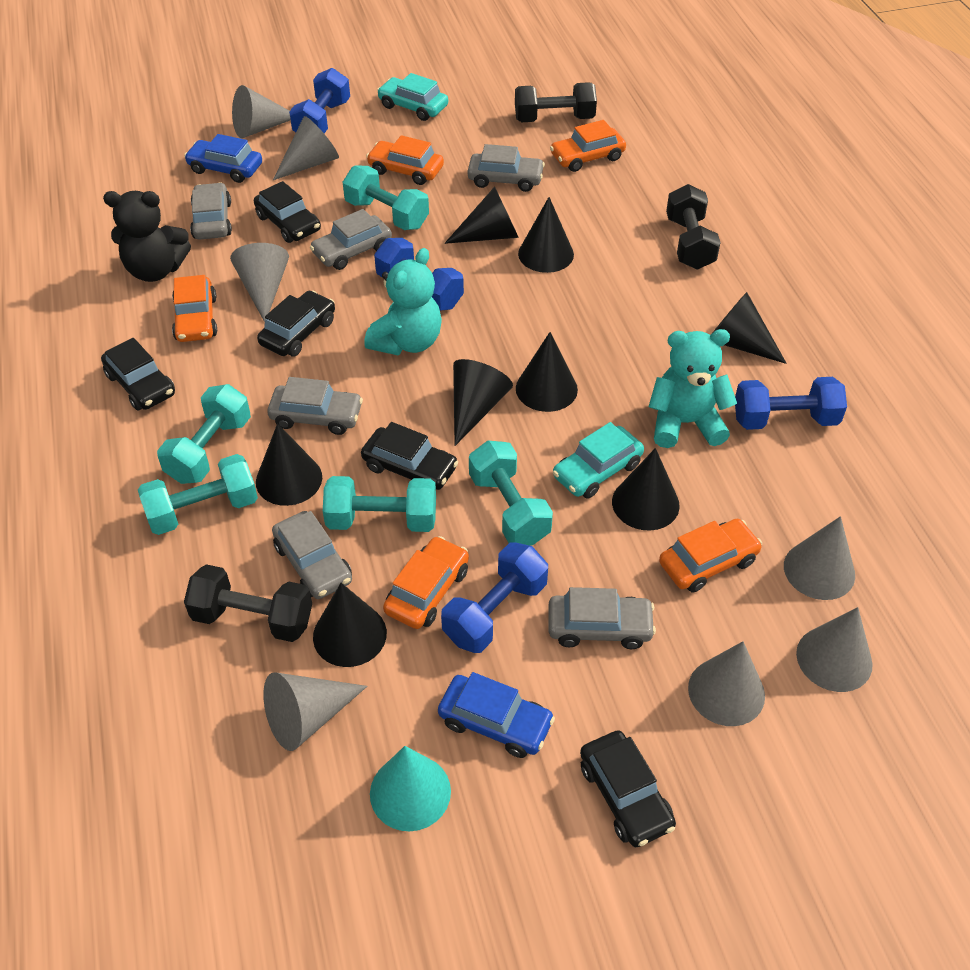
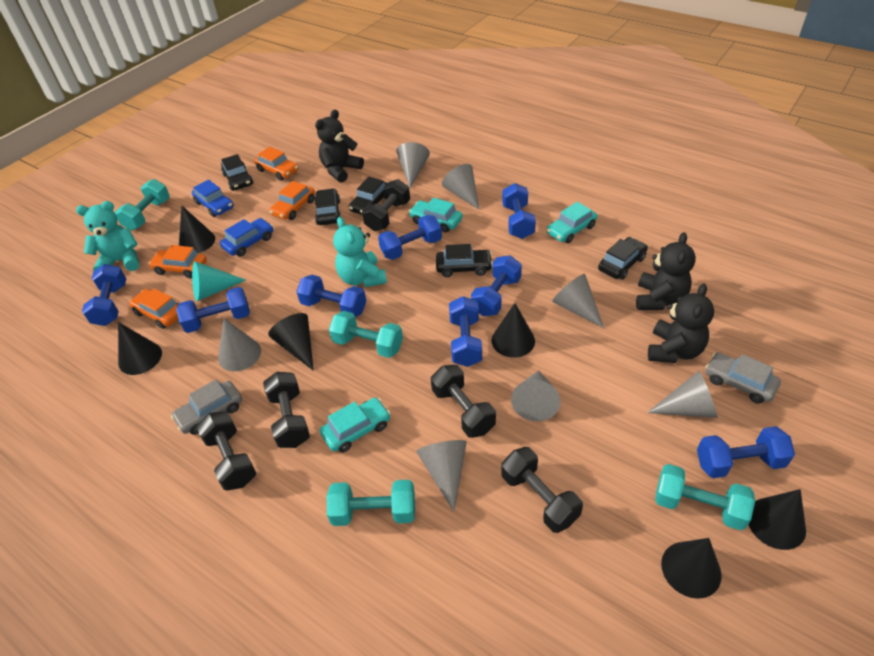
black cone: 8 -> 6
black dumbbell: 3 -> 5
black teddy bear: 1 -> 3
blue dumbbell: 4 -> 8
grey car: 6 -> 2
orange car: 5 -> 4
turquoise car: 2 -> 3
turquoise dumbbell: 5 -> 4

